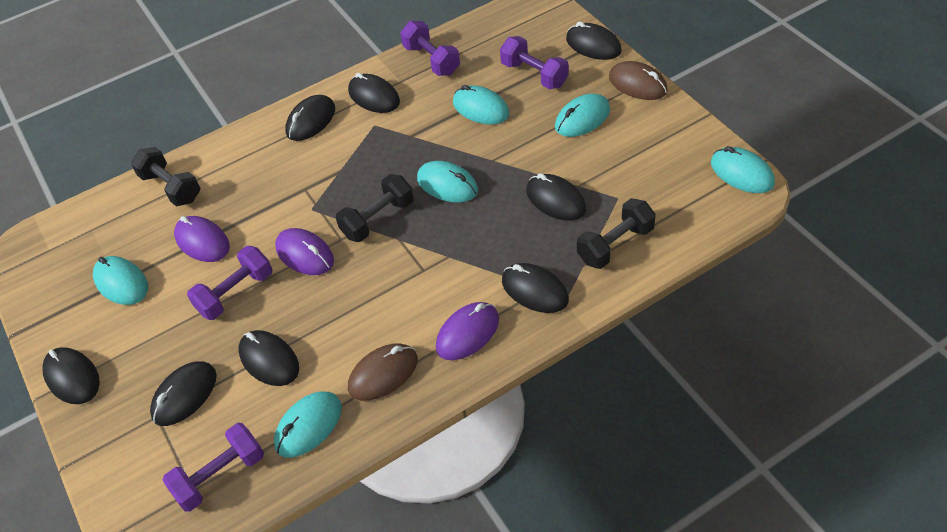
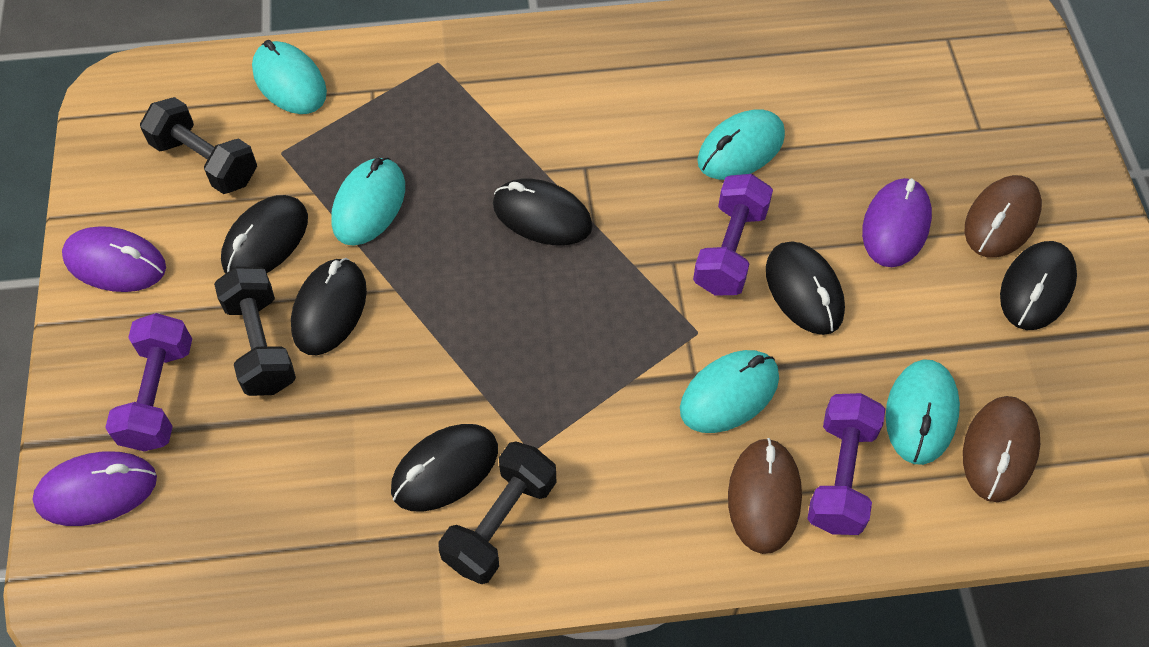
black mouse: 8 -> 6
brown mouse: 2 -> 3
purple dumbbell: 4 -> 3
turquoise mouse: 6 -> 5

